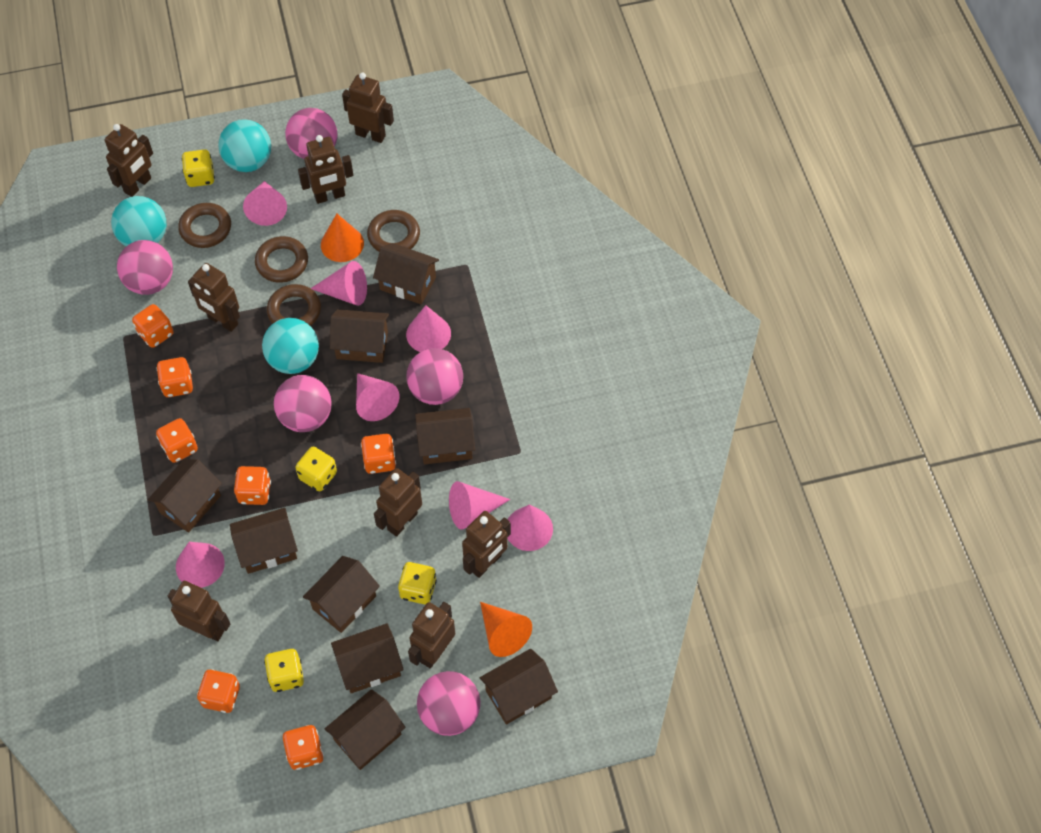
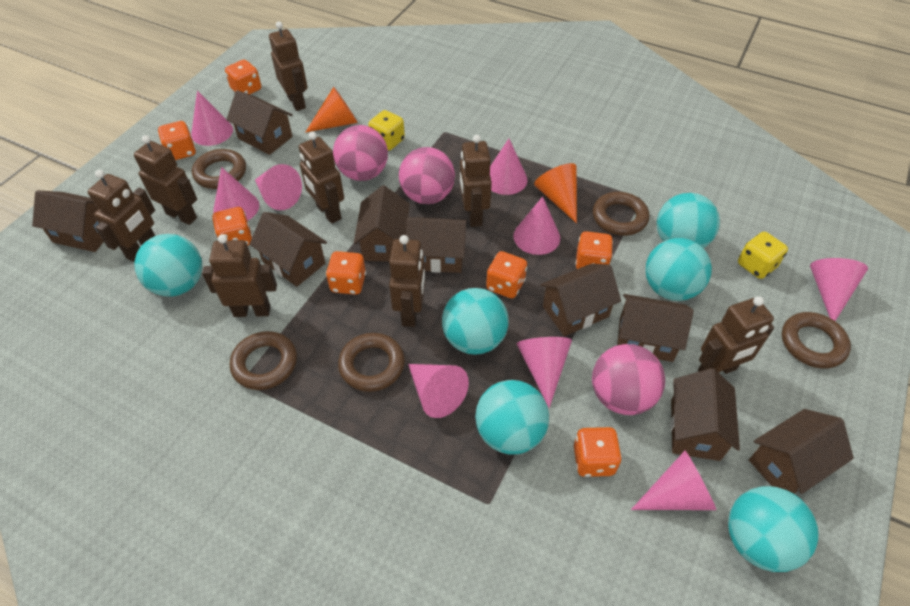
brown ring: 4 -> 5
pink ball: 5 -> 3
pink cone: 7 -> 9
turquoise ball: 3 -> 6
yellow dice: 4 -> 2

